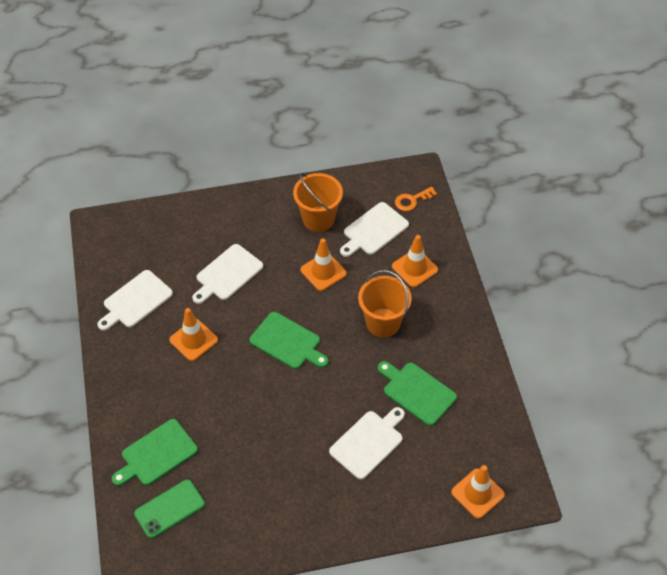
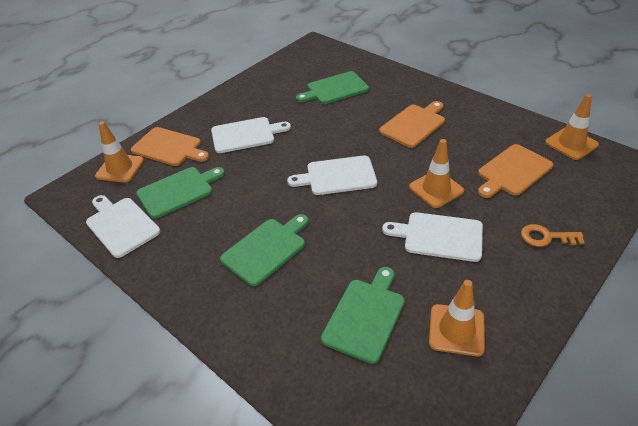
green cutting board: 3 -> 4
green phone: 1 -> 0
orange bucket: 2 -> 0
orange cutting board: 0 -> 3

